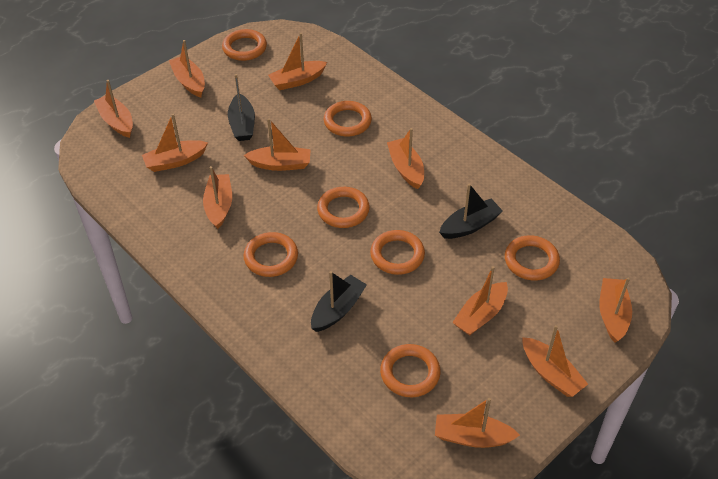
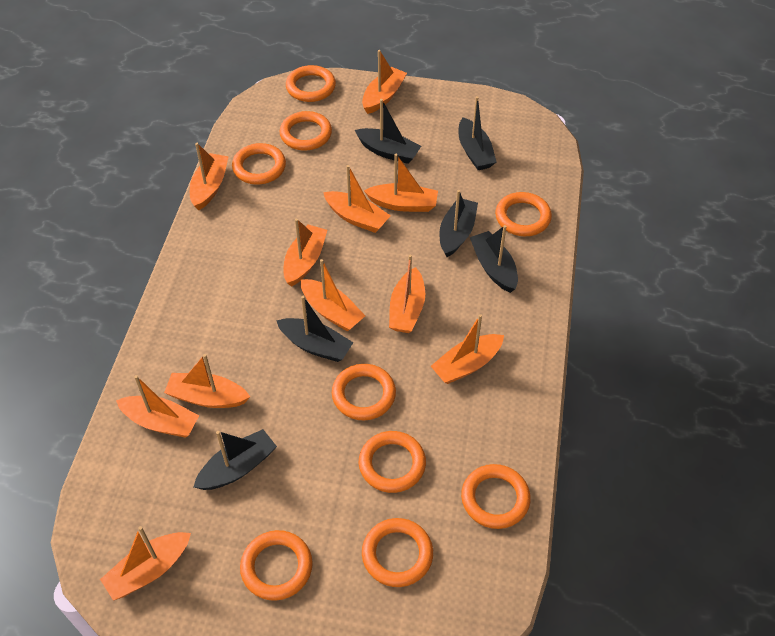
black boat: 3 -> 6
orange ring: 7 -> 9

